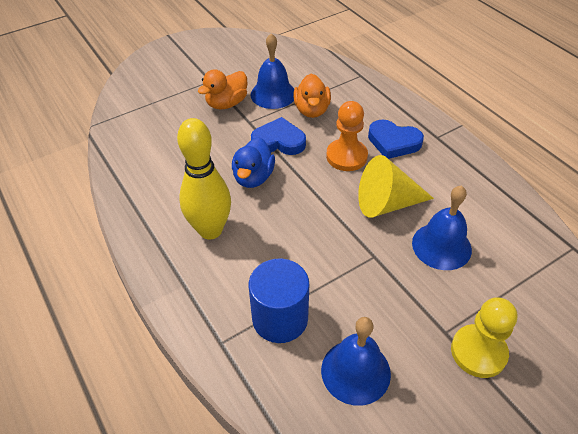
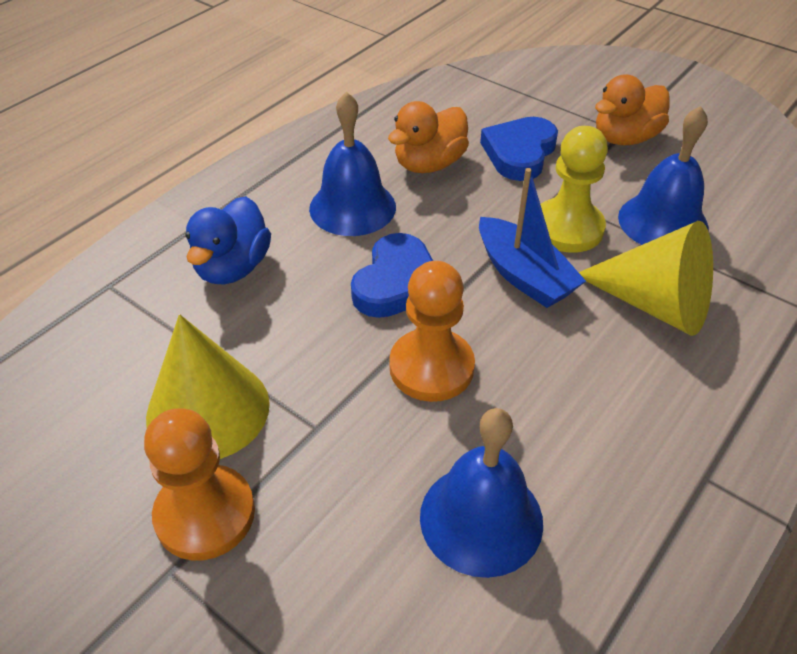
blue boat: 0 -> 1
blue cylinder: 1 -> 0
orange pawn: 1 -> 2
yellow bowling pin: 1 -> 0
yellow cone: 1 -> 2

